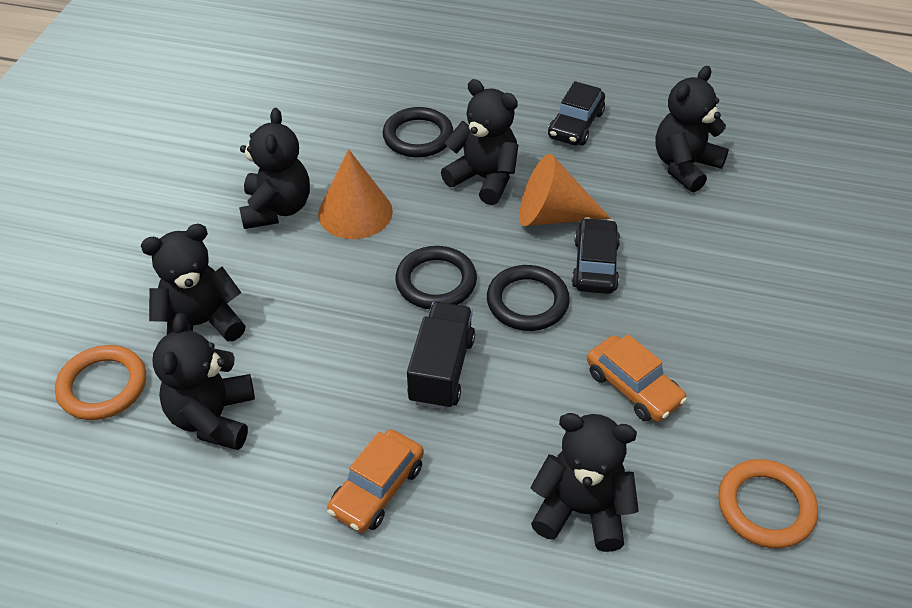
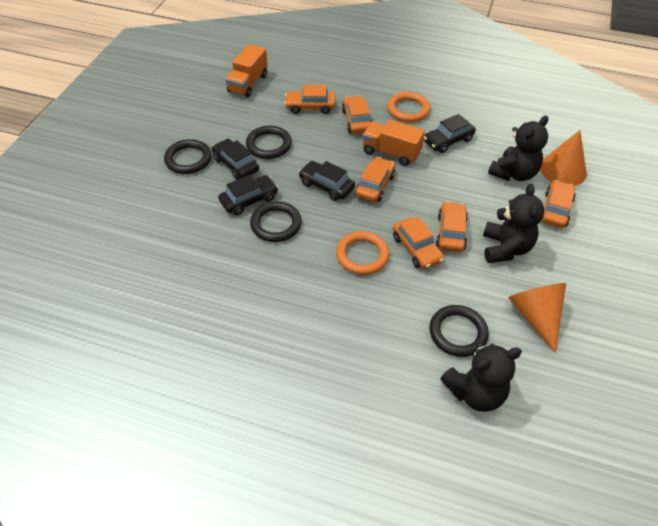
black car: 2 -> 4
black ring: 3 -> 4
black teddy bear: 6 -> 3
black truck: 1 -> 0
orange car: 2 -> 6
orange truck: 0 -> 2

